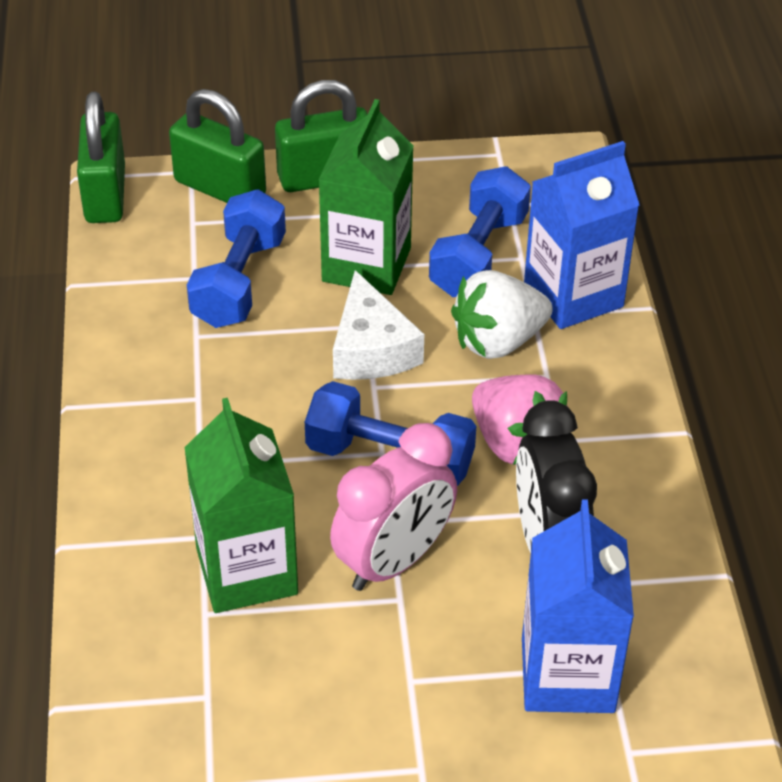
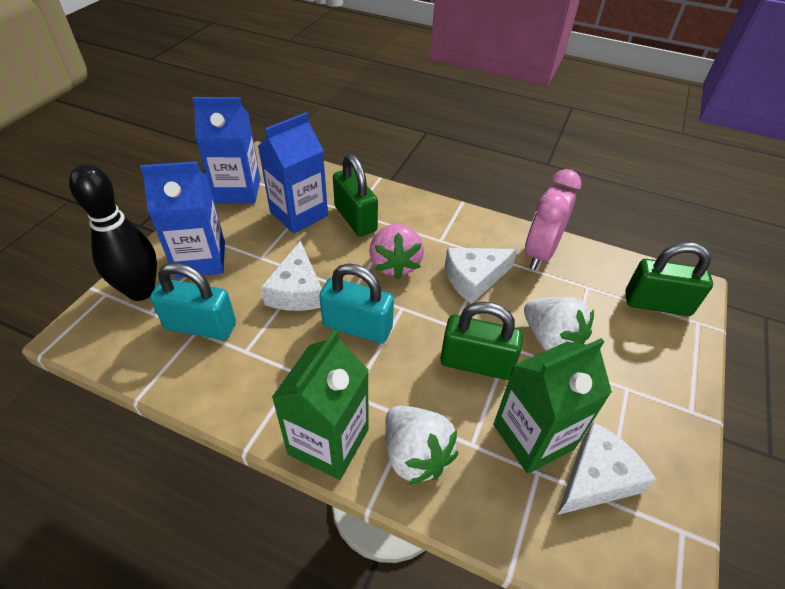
black bowling pin: 0 -> 1
black clock: 1 -> 0
blue carton: 2 -> 3
blue dumbbell: 3 -> 0
turquoise padlock: 0 -> 2
white cheese: 1 -> 3
white strawberry: 1 -> 2

